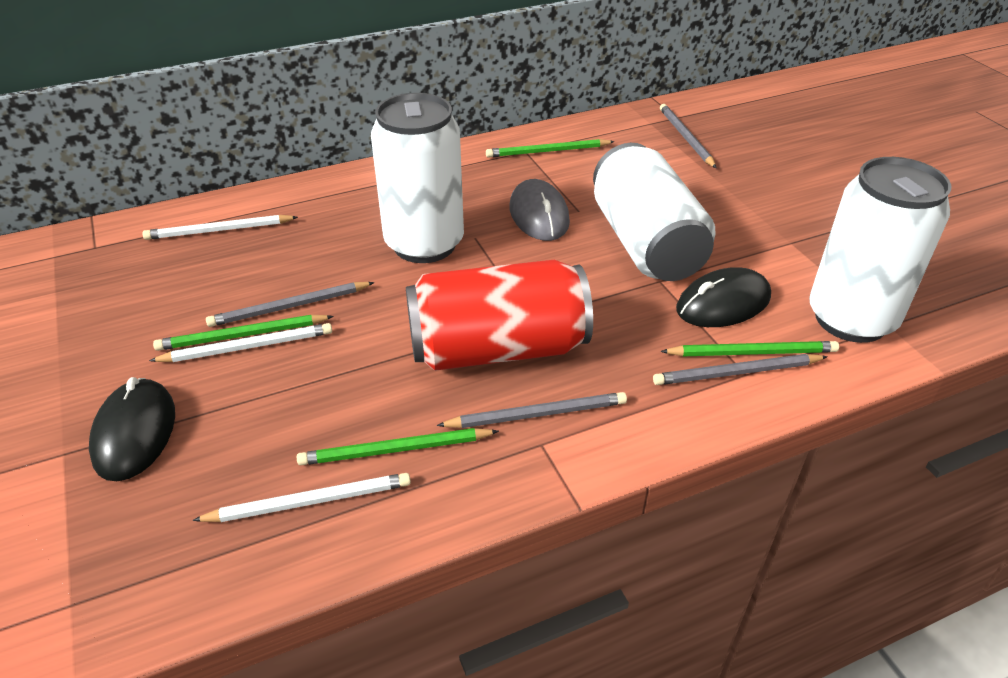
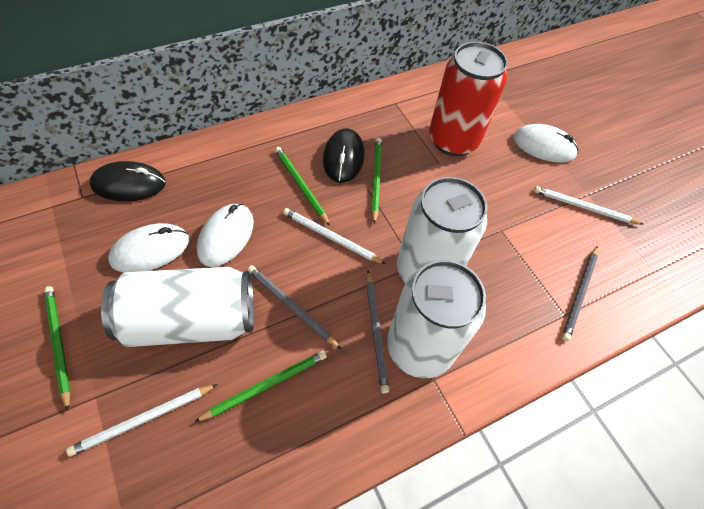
grey mouse: 1 -> 0
grey pencil: 4 -> 3
white mouse: 0 -> 3

